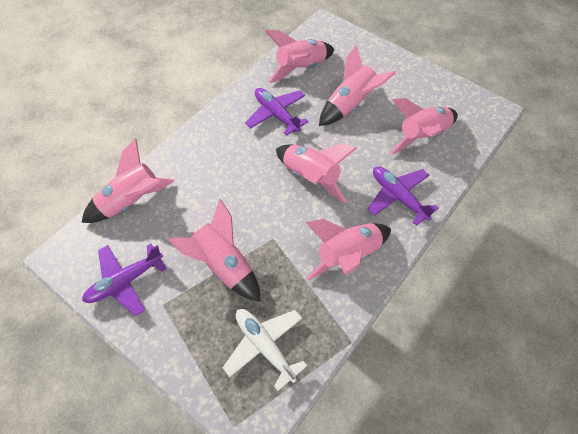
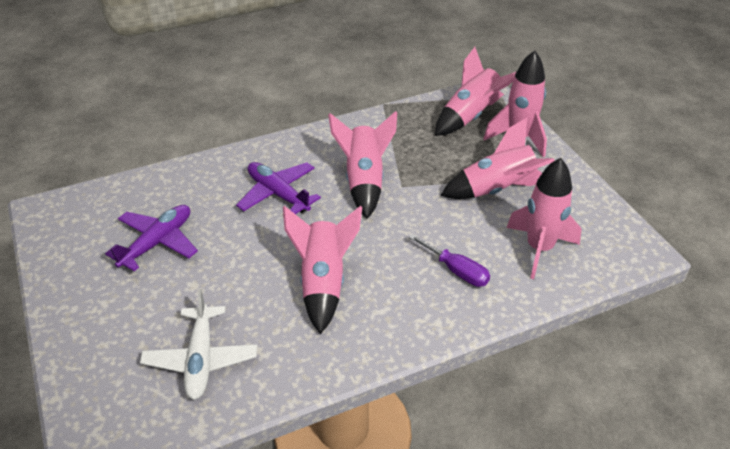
pink rocket: 7 -> 6
purple plane: 3 -> 2
purple screwdriver: 0 -> 1

